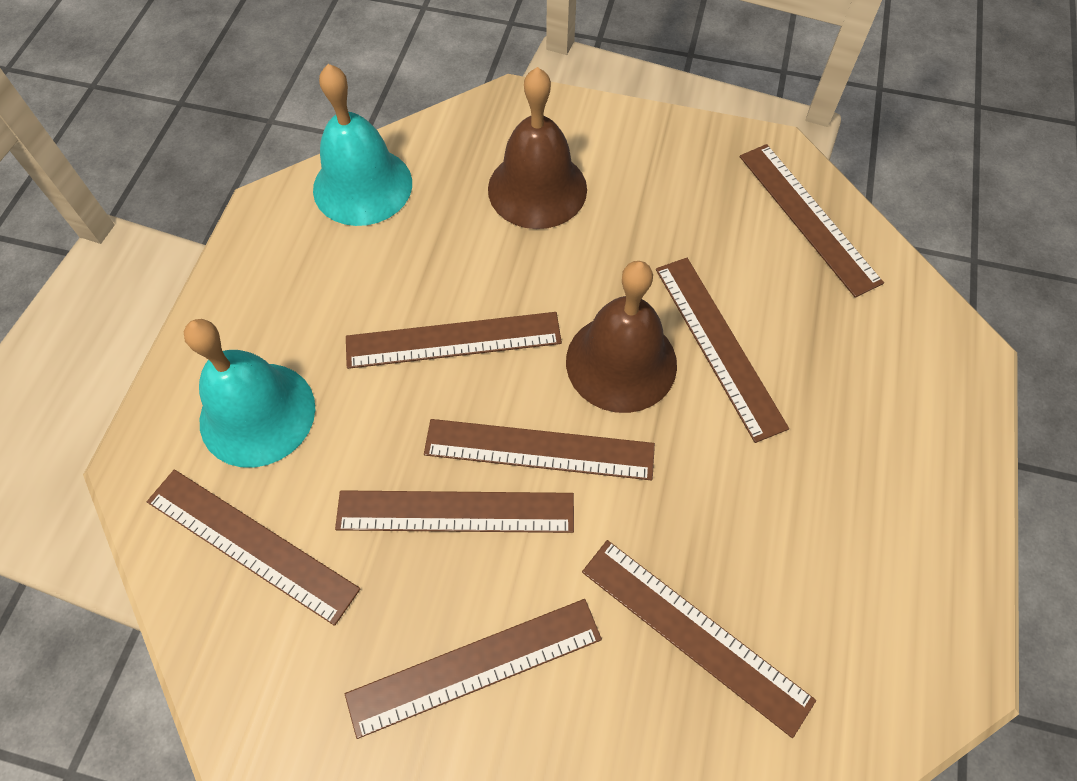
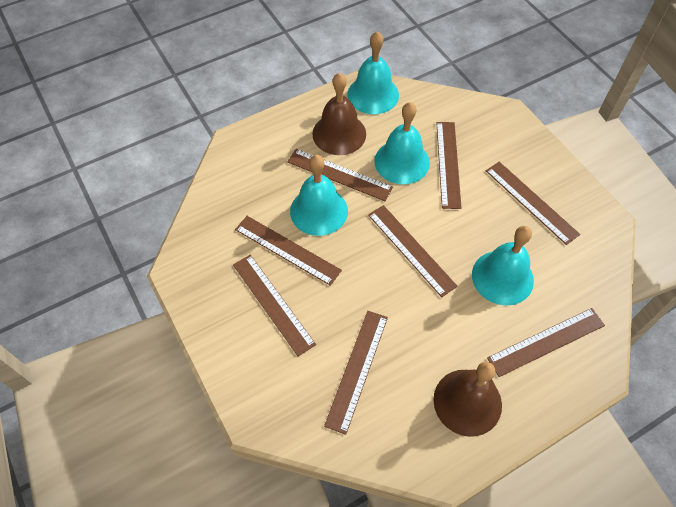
turquoise bell: 2 -> 4

